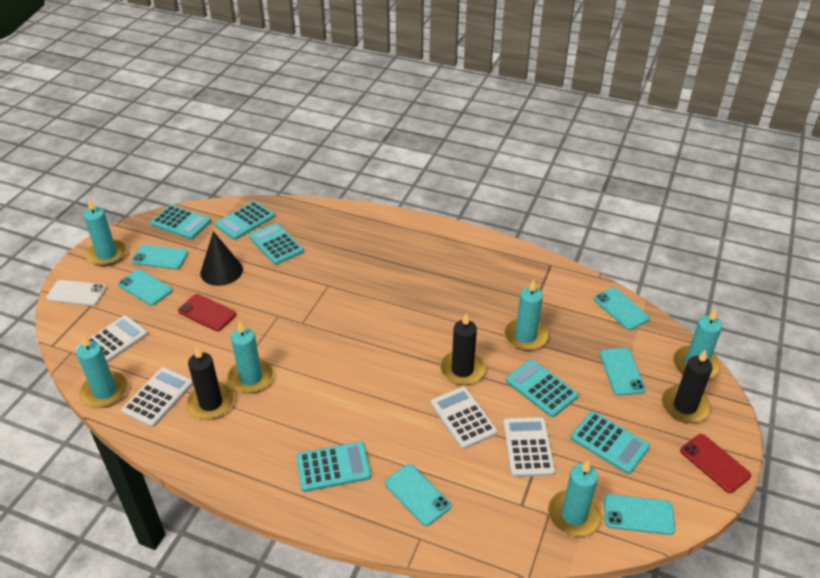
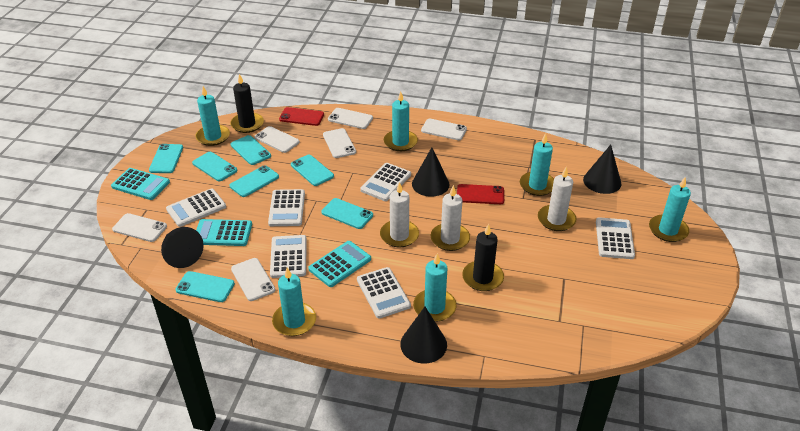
black candle: 3 -> 2
black cone: 1 -> 4
turquoise calculator: 6 -> 3
turquoise phone: 6 -> 7
white calculator: 4 -> 6
white candle: 0 -> 3
white phone: 1 -> 6

